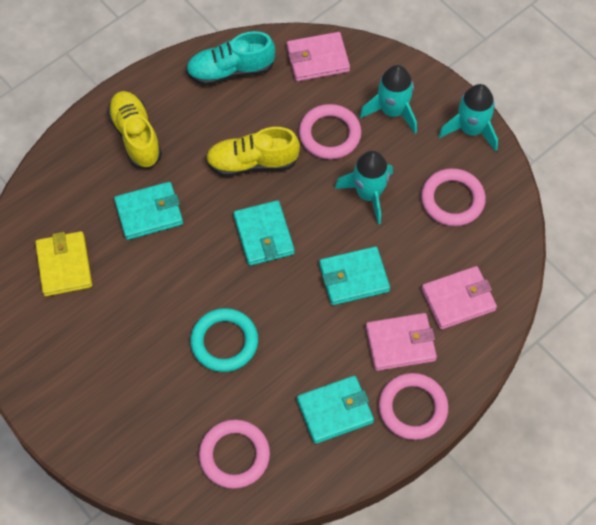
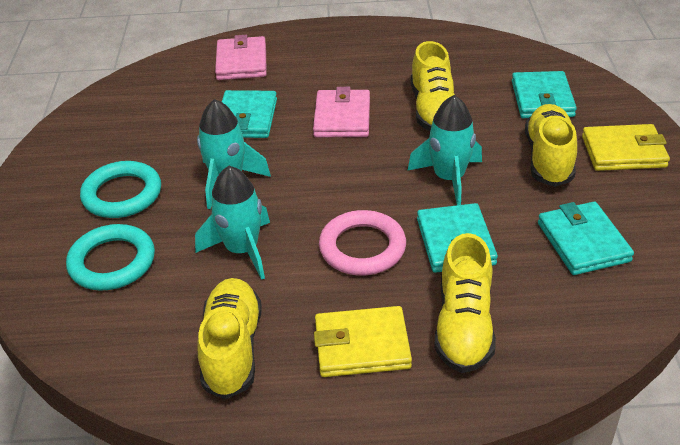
pink ring: 4 -> 1
pink wallet: 3 -> 2
turquoise ring: 1 -> 2
turquoise shoe: 1 -> 0
yellow shoe: 2 -> 4
yellow wallet: 1 -> 2

